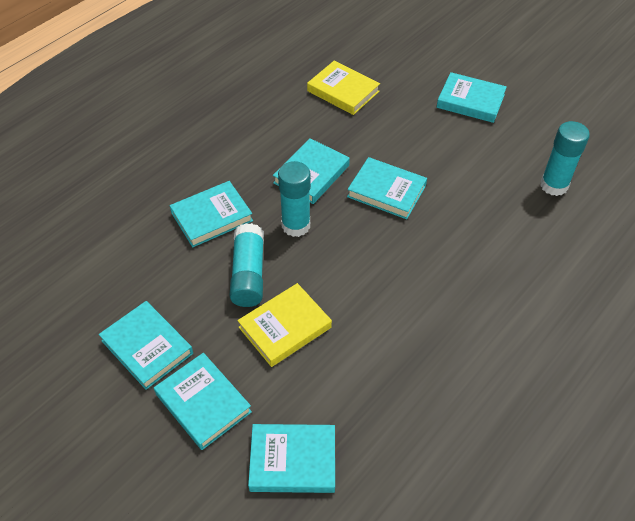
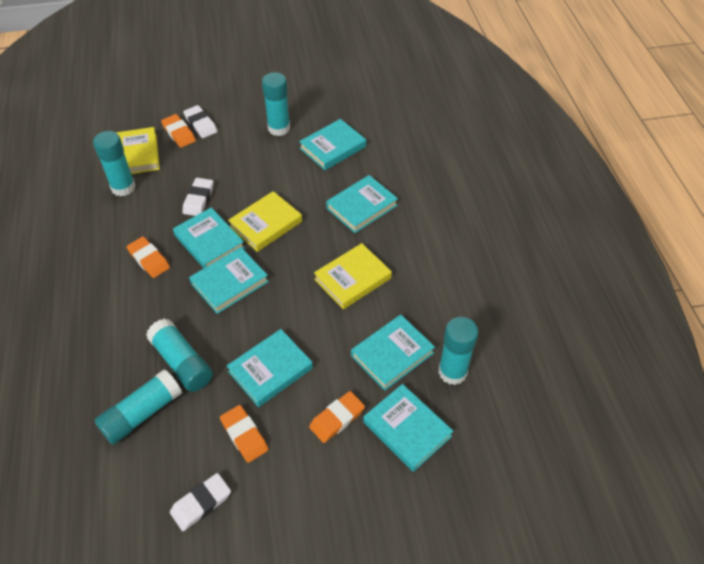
orange eraser: 0 -> 4
turquoise glue stick: 3 -> 5
white eraser: 0 -> 3
yellow book: 2 -> 3

